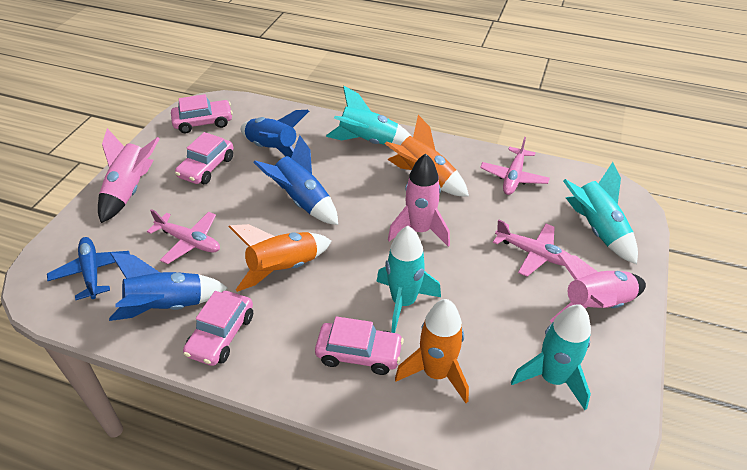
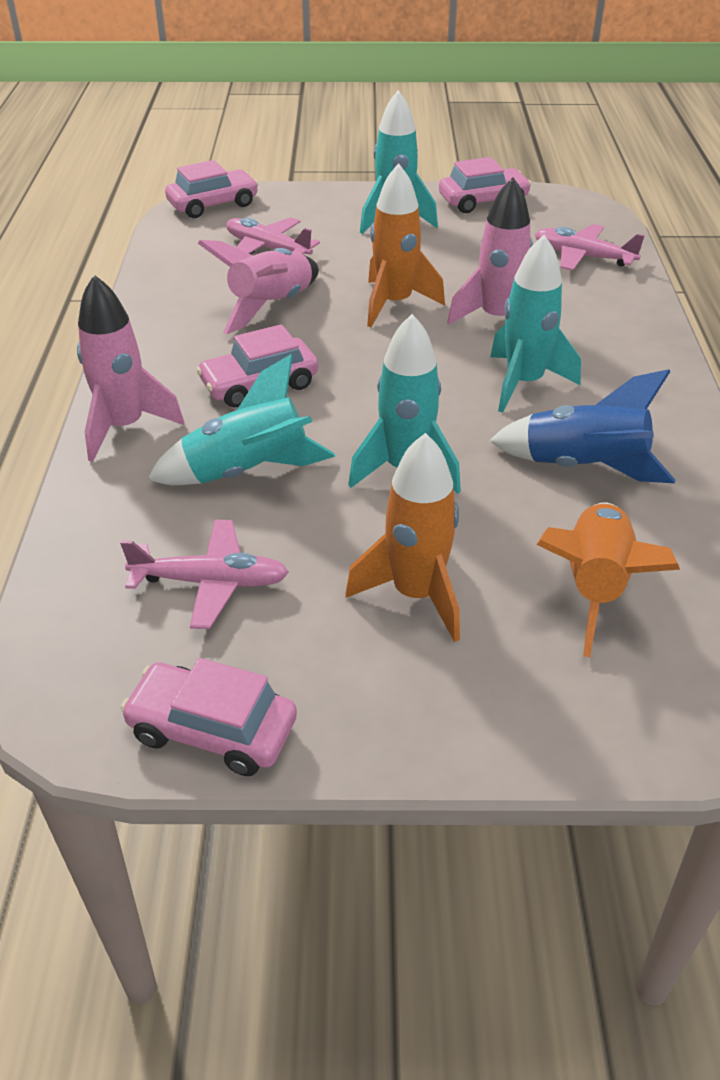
blue plane: 1 -> 0
blue rocket: 3 -> 1

